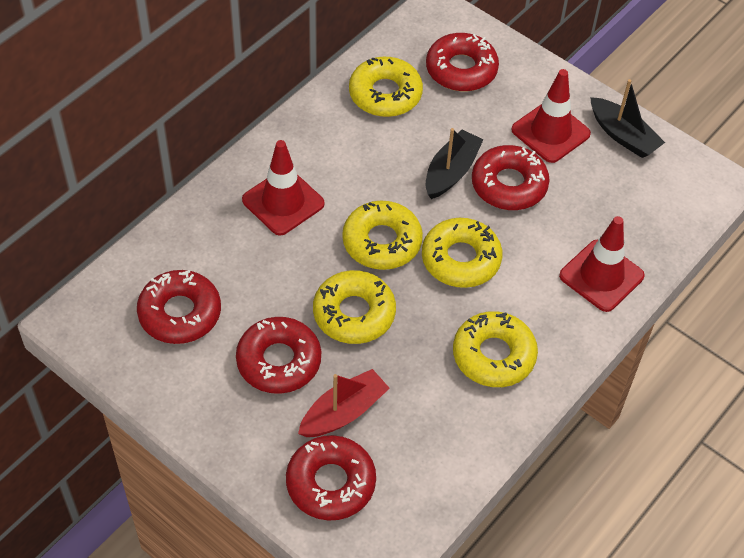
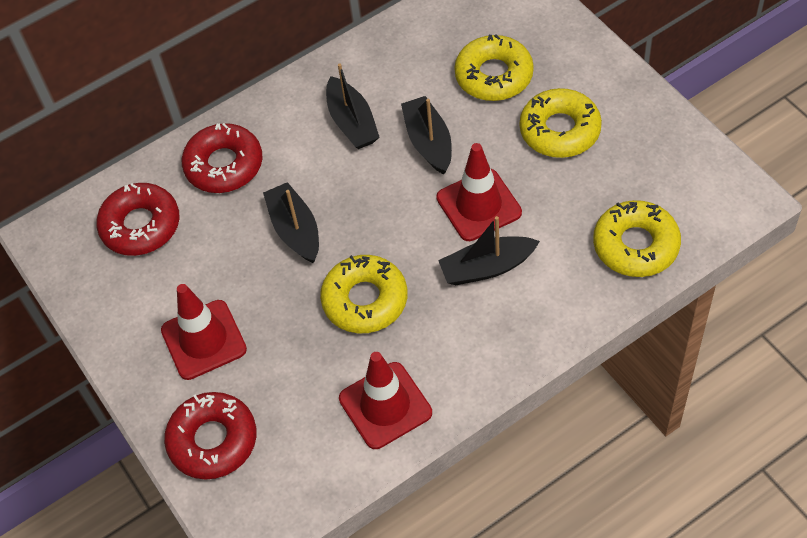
black boat: 2 -> 4
red boat: 1 -> 0
red donut: 5 -> 3
yellow donut: 5 -> 4

